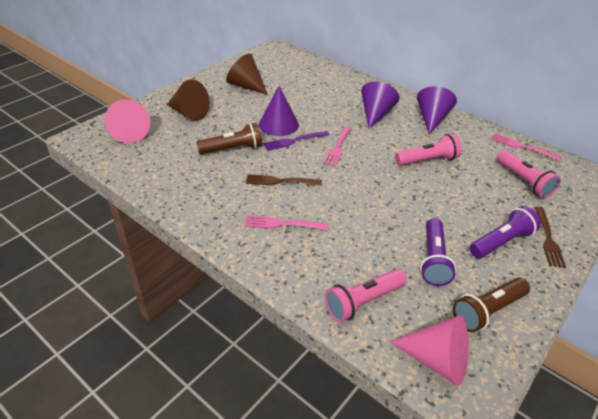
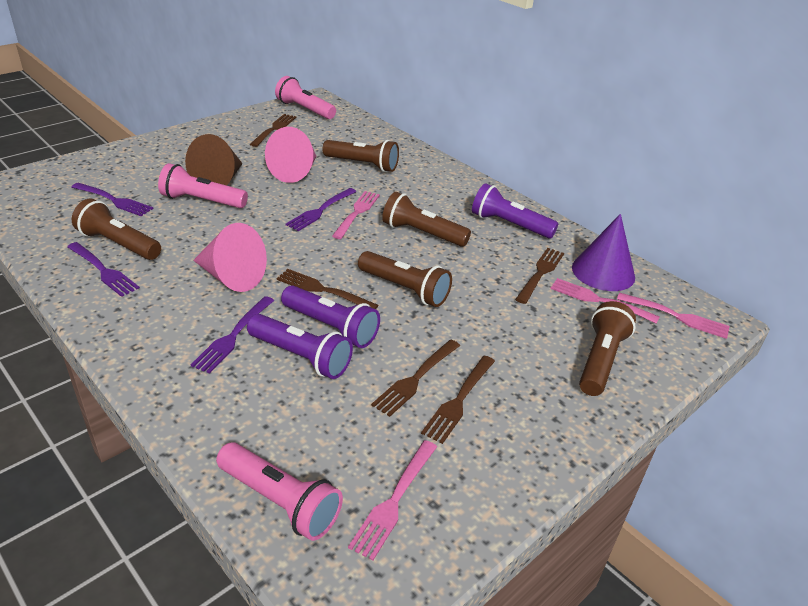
brown cone: 2 -> 1
brown flashlight: 2 -> 5
brown fork: 2 -> 5
pink fork: 3 -> 4
purple cone: 3 -> 1
purple flashlight: 2 -> 3
purple fork: 1 -> 4

